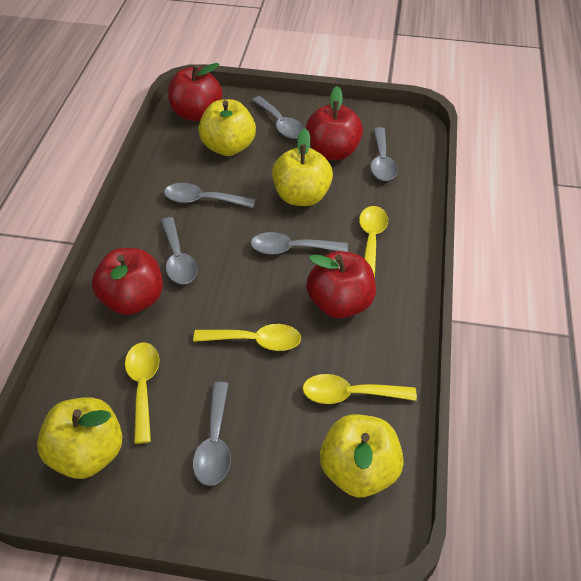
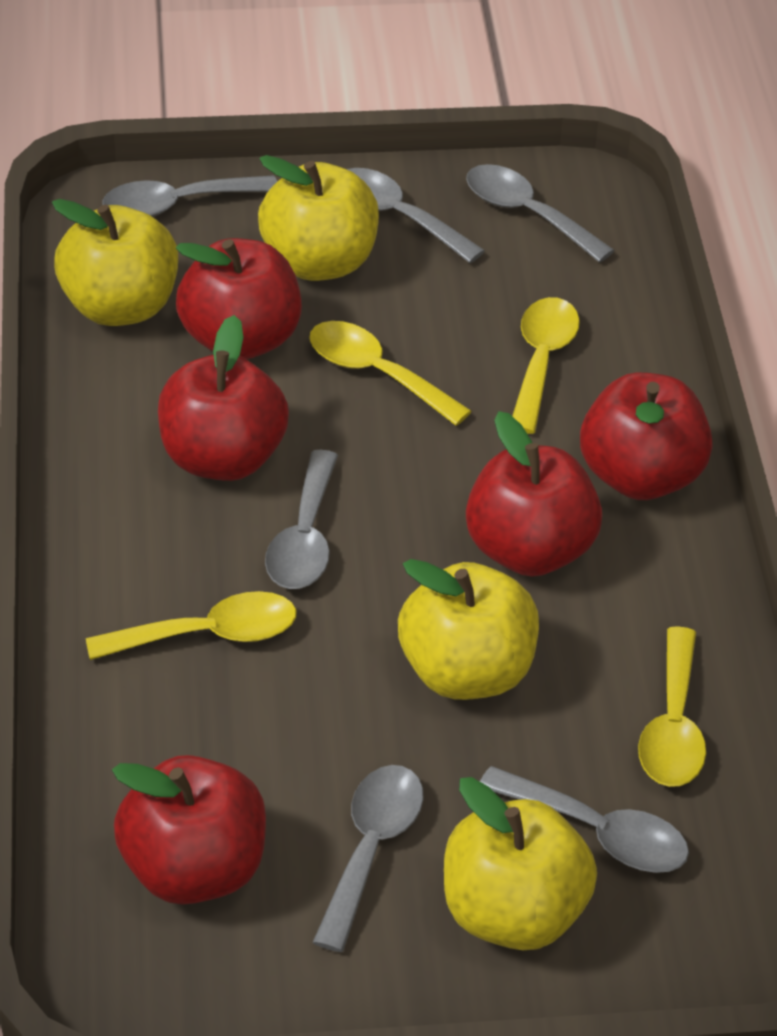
red apple: 4 -> 5

